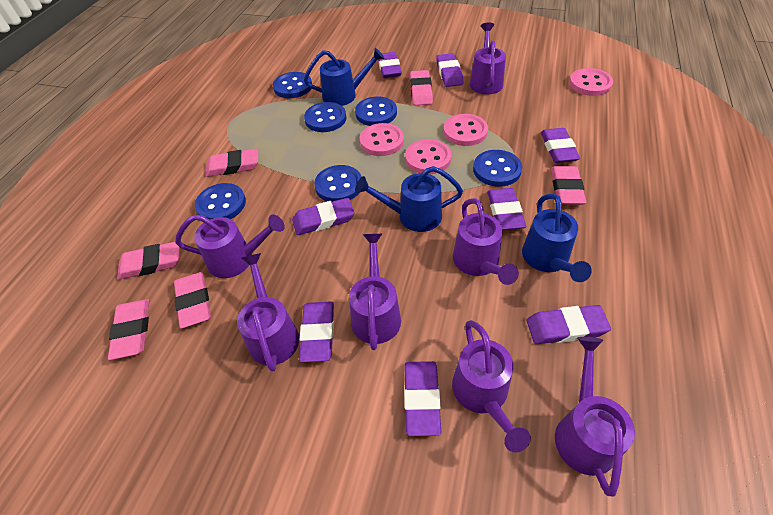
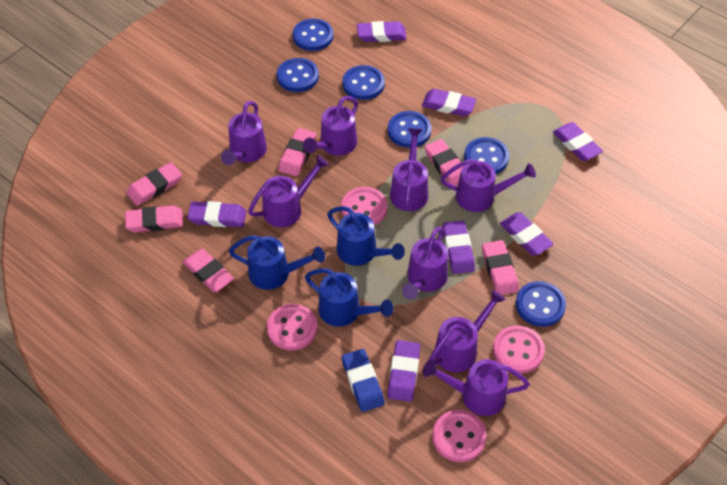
blue eraser: 0 -> 1
purple eraser: 8 -> 7
purple watering can: 7 -> 8

